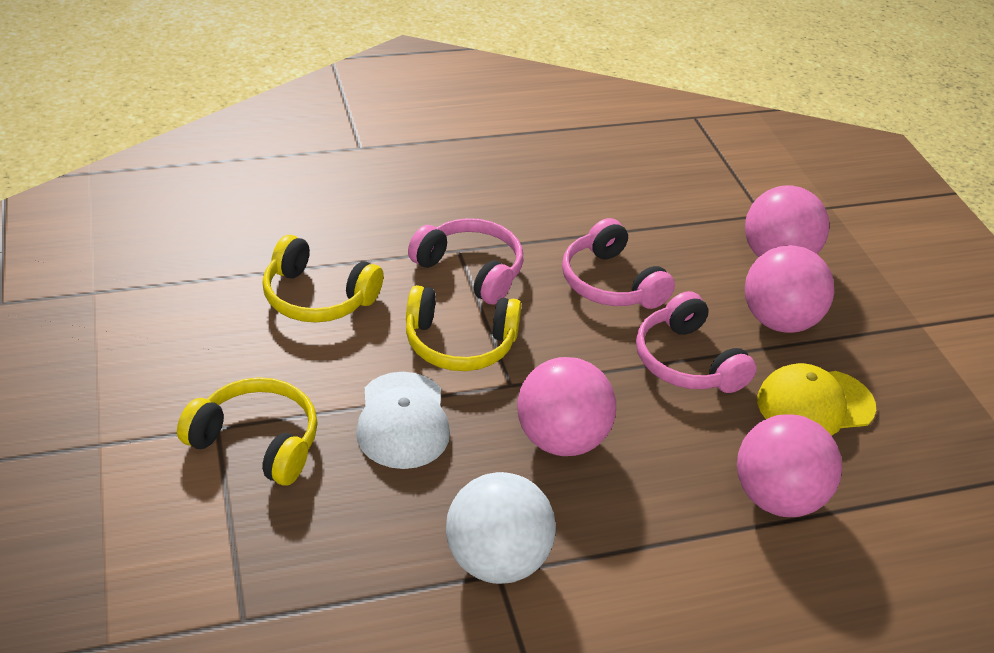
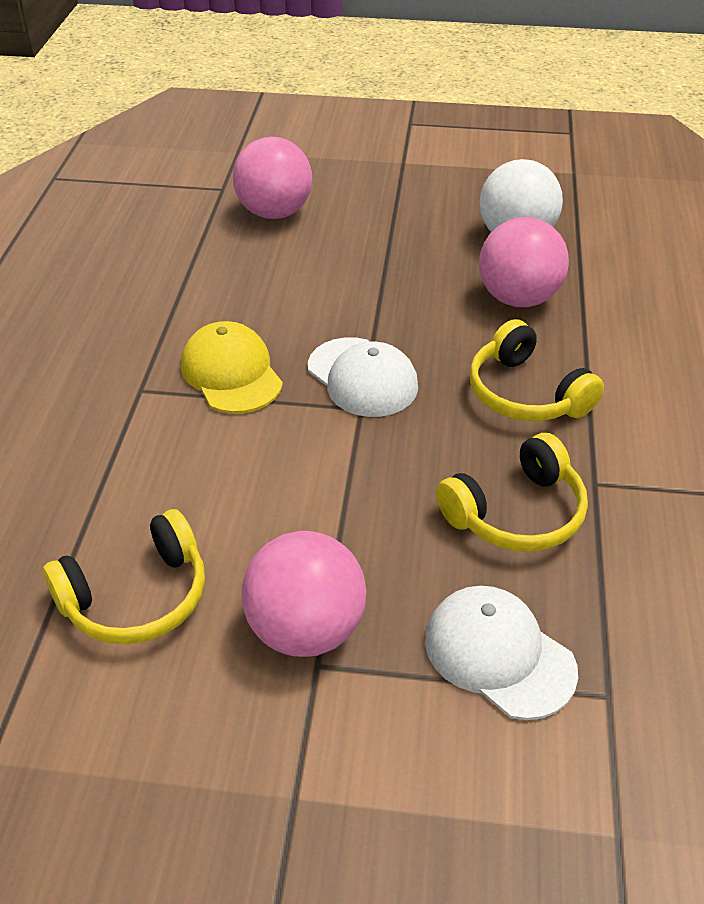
pink ball: 4 -> 3
pink headphones: 3 -> 0
white cap: 1 -> 2

